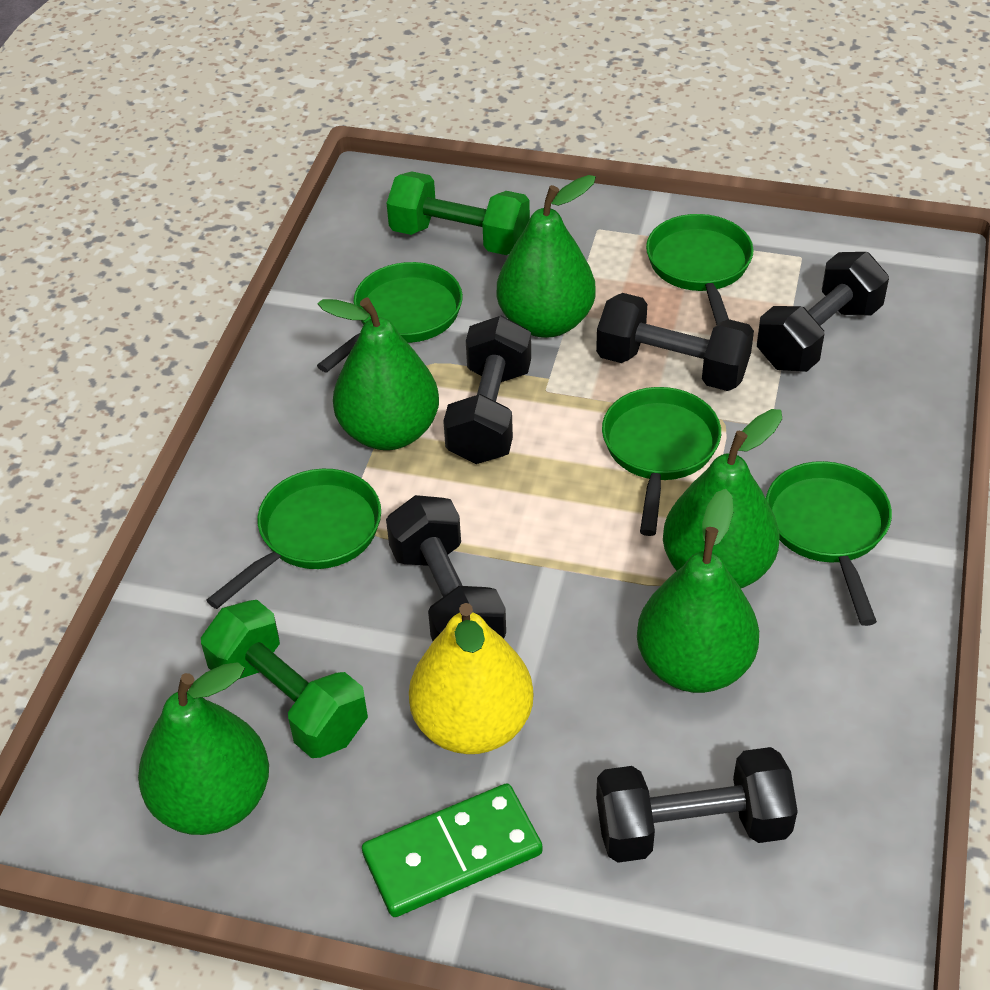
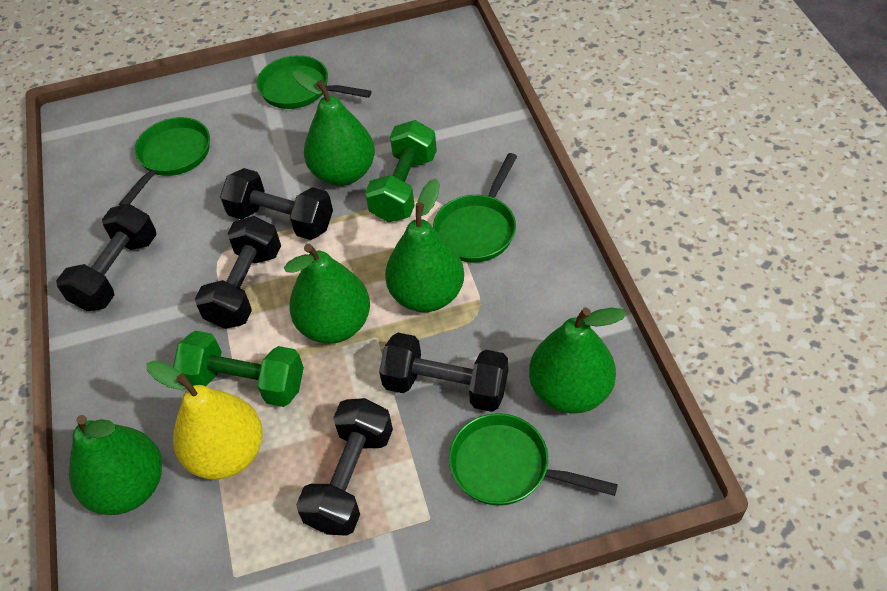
green domino: 1 -> 0
green pan: 5 -> 4

